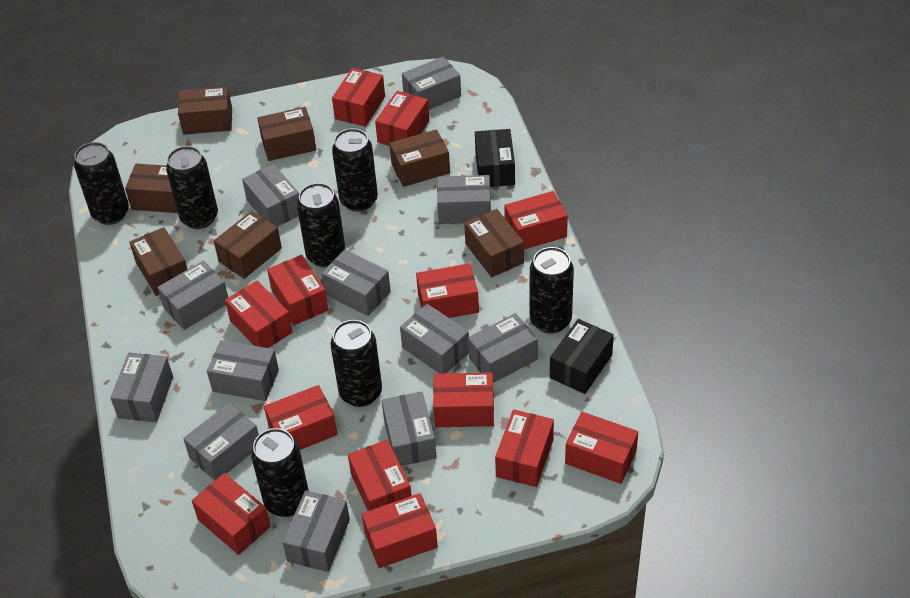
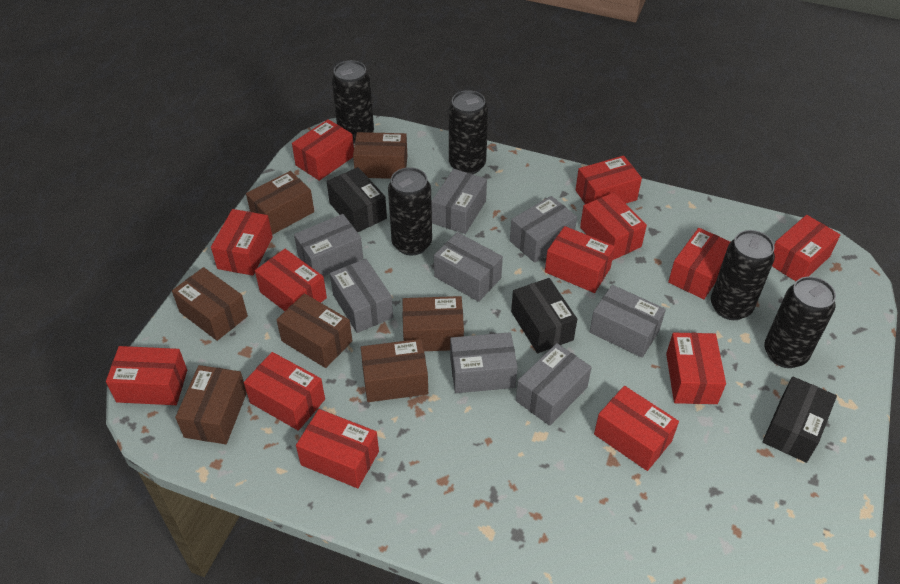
black box: 2 -> 3
black can: 7 -> 5
grey box: 12 -> 8

